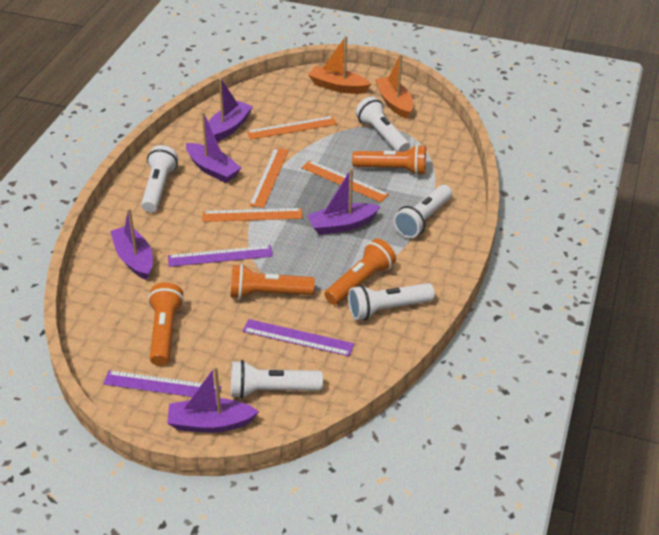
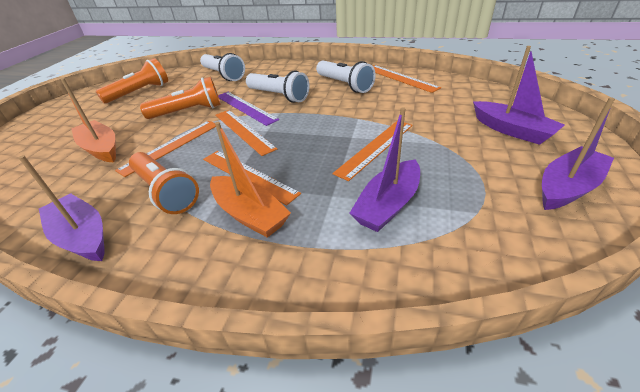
orange flashlight: 4 -> 3
orange ruler: 4 -> 5
purple boat: 5 -> 4
purple ruler: 3 -> 1
white flashlight: 5 -> 3

